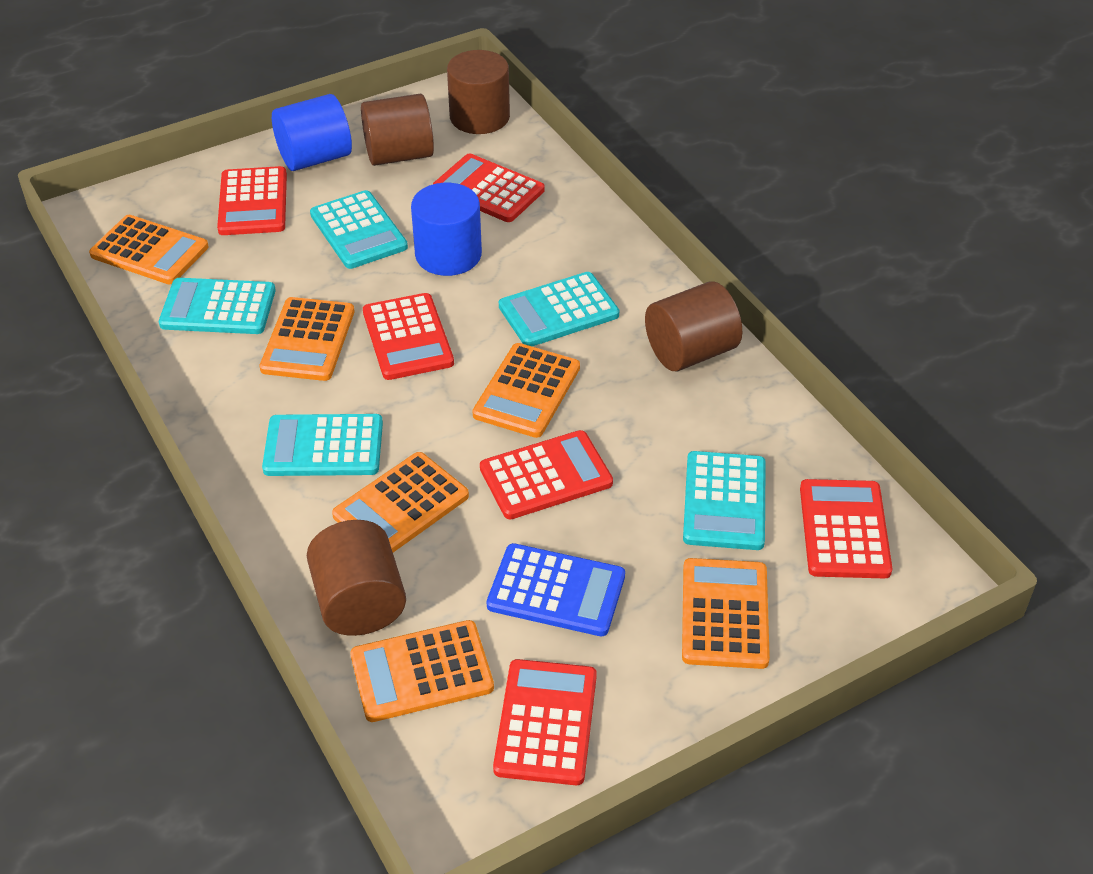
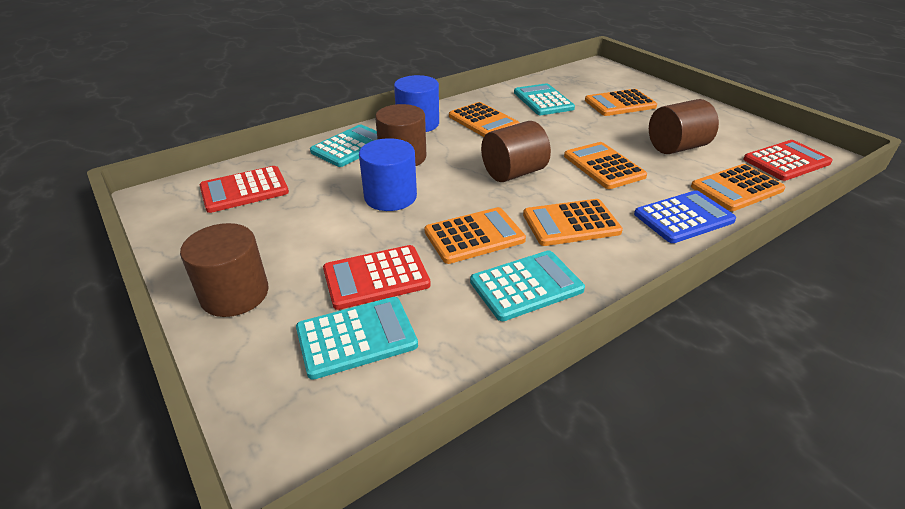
red calculator: 6 -> 3
turquoise calculator: 5 -> 4

